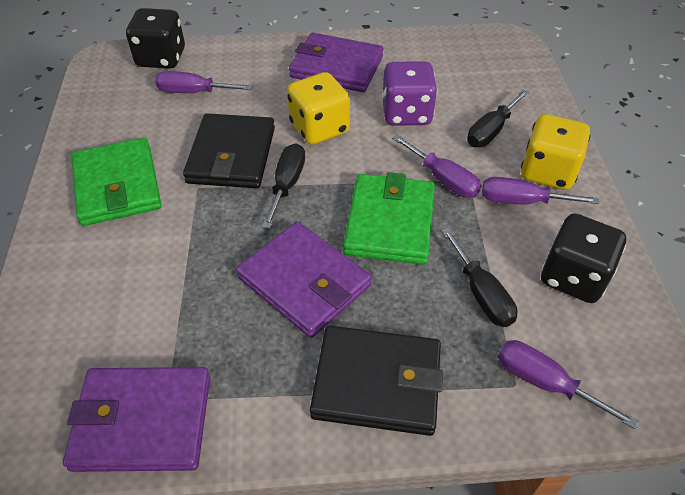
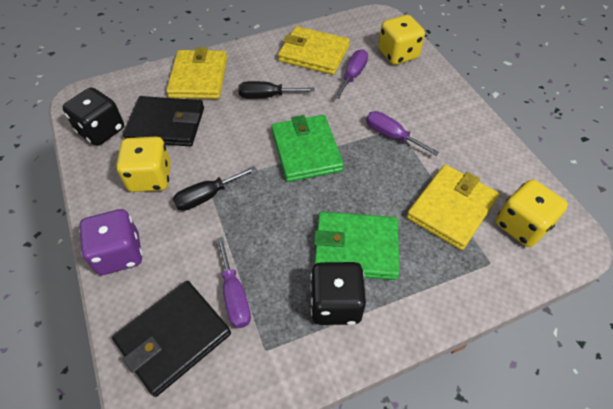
black screwdriver: 3 -> 2
purple screwdriver: 4 -> 3
purple wallet: 3 -> 0
yellow dice: 2 -> 3
yellow wallet: 0 -> 3

